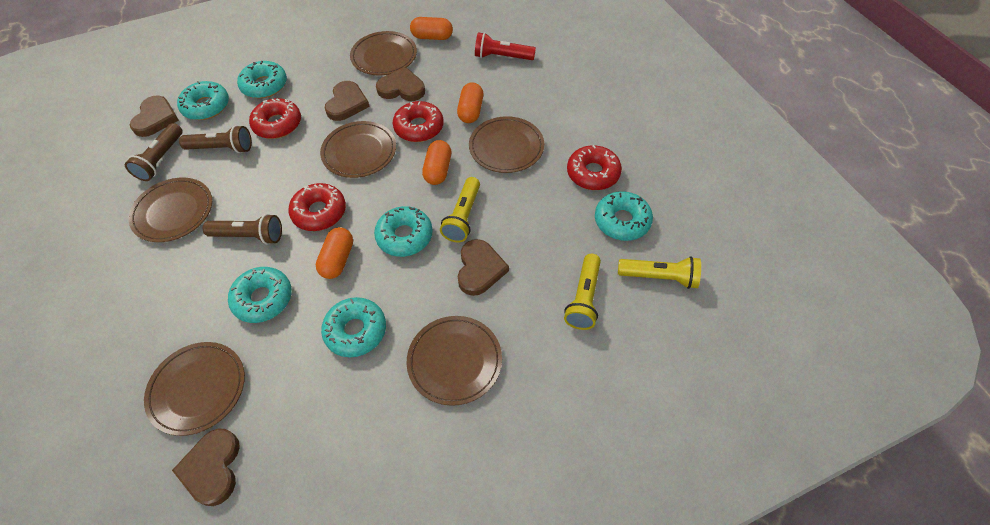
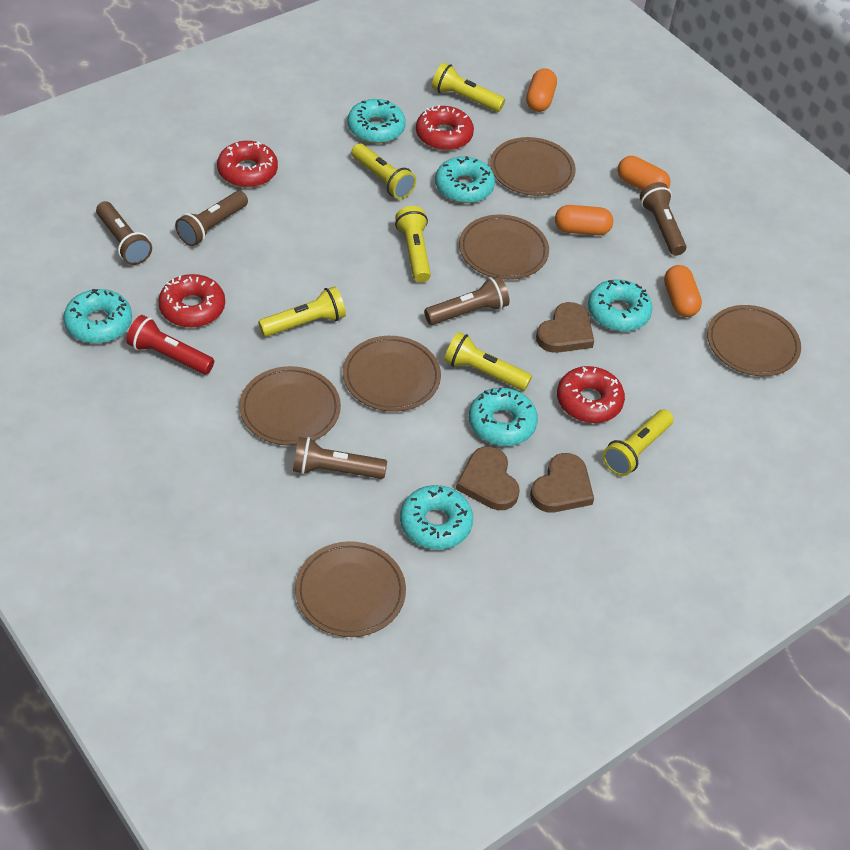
brown flashlight: 3 -> 5
brown heart: 5 -> 3
yellow flashlight: 3 -> 6

